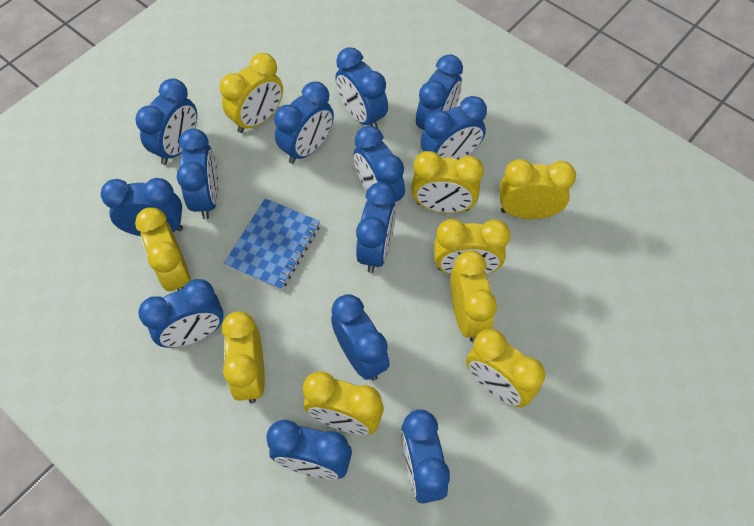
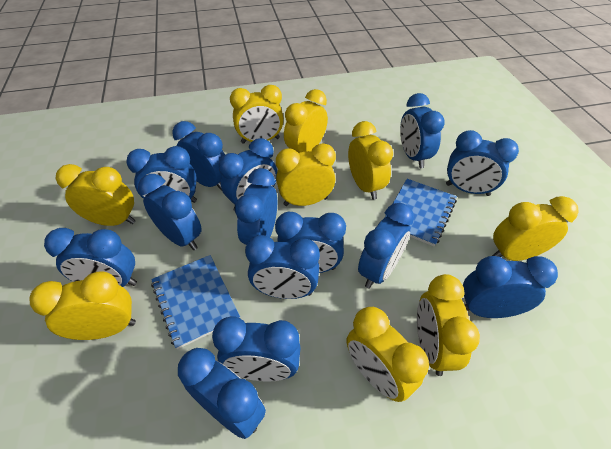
blue clock: 13 -> 14
blue notebook: 1 -> 2

